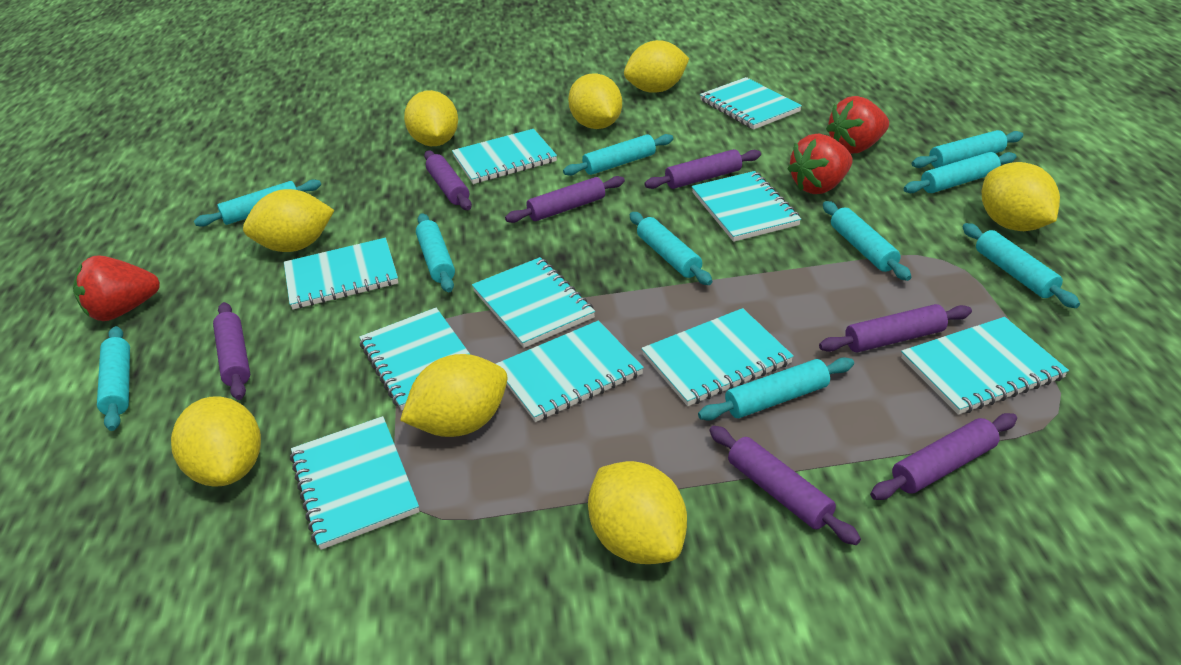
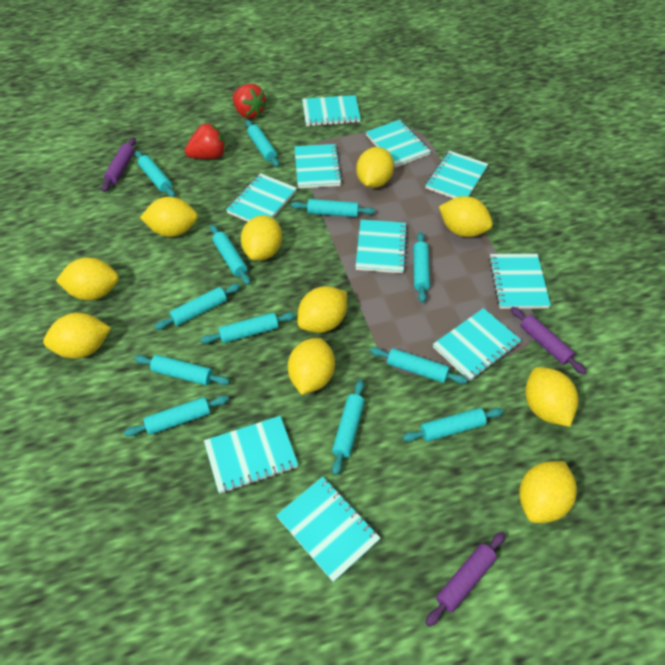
purple rolling pin: 7 -> 3
red strawberry: 3 -> 2
turquoise rolling pin: 10 -> 12
yellow lemon: 8 -> 10

